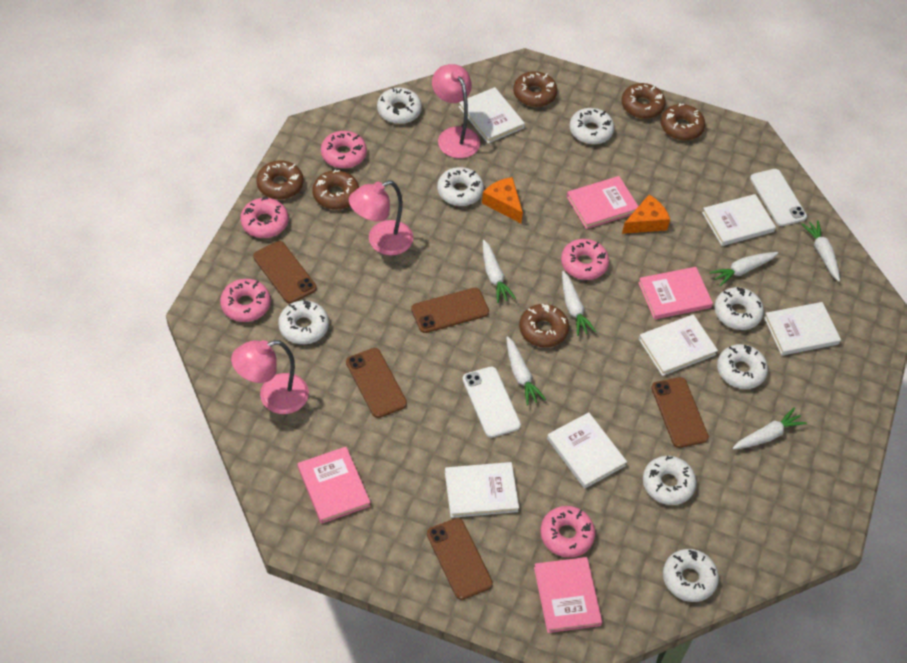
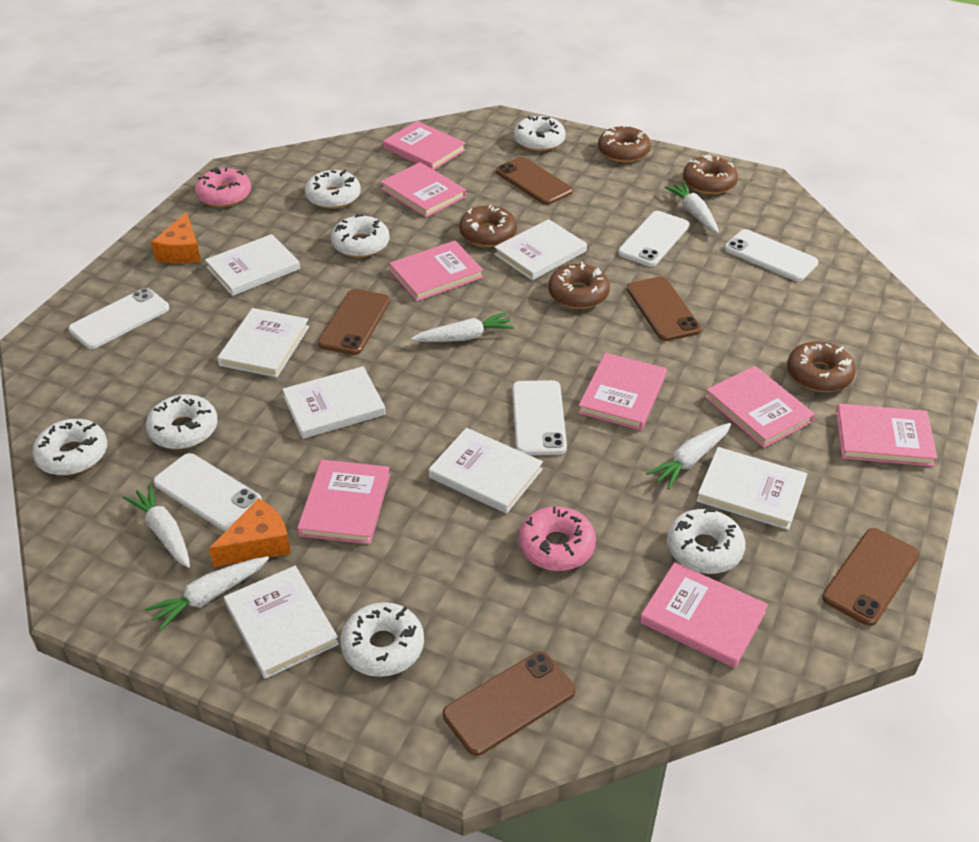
brown donut: 6 -> 5
pink book: 4 -> 8
pink donut: 5 -> 2
pink lamp: 3 -> 0
white book: 6 -> 7
white carrot: 6 -> 5
white donut: 8 -> 7
white phone: 2 -> 5

